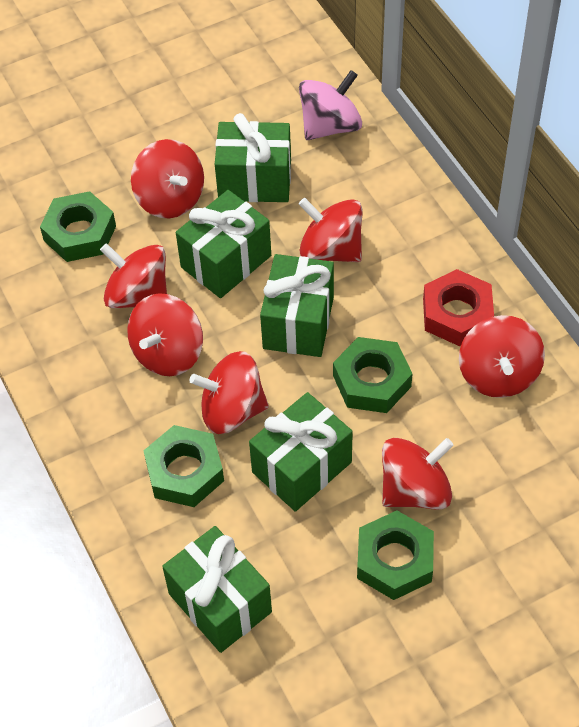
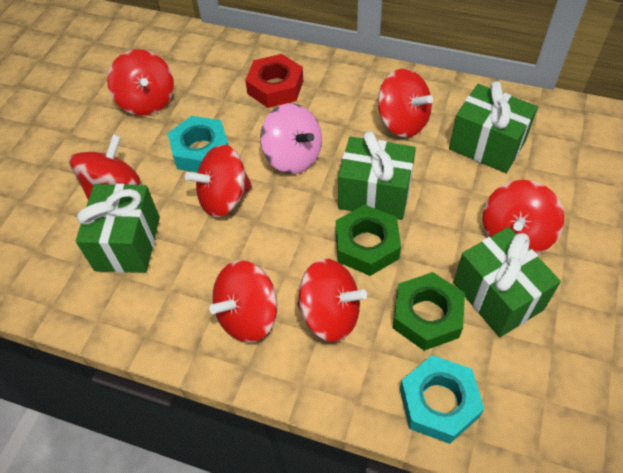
green gift: 5 -> 4
green nut: 4 -> 2
turquoise nut: 0 -> 2

